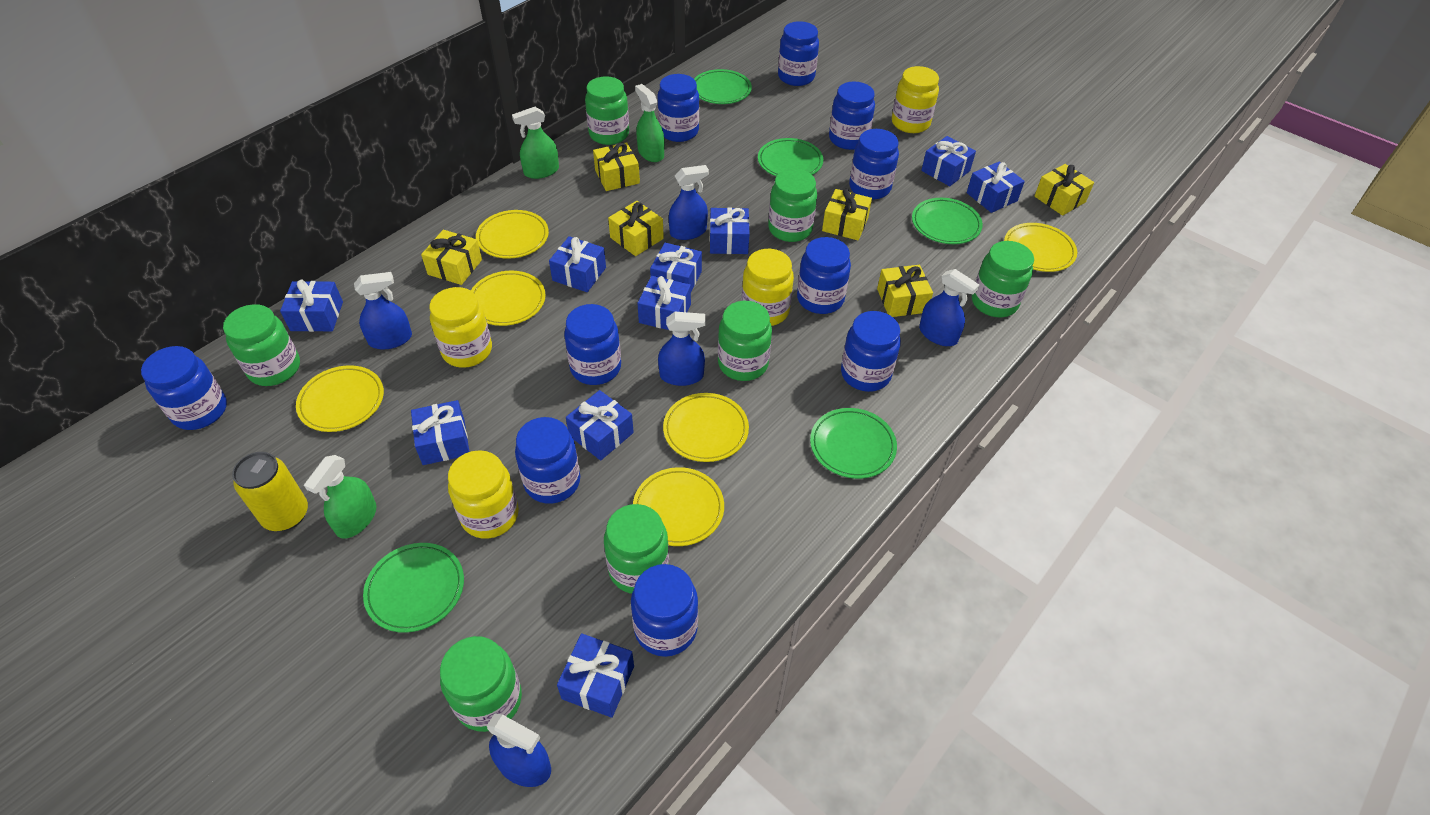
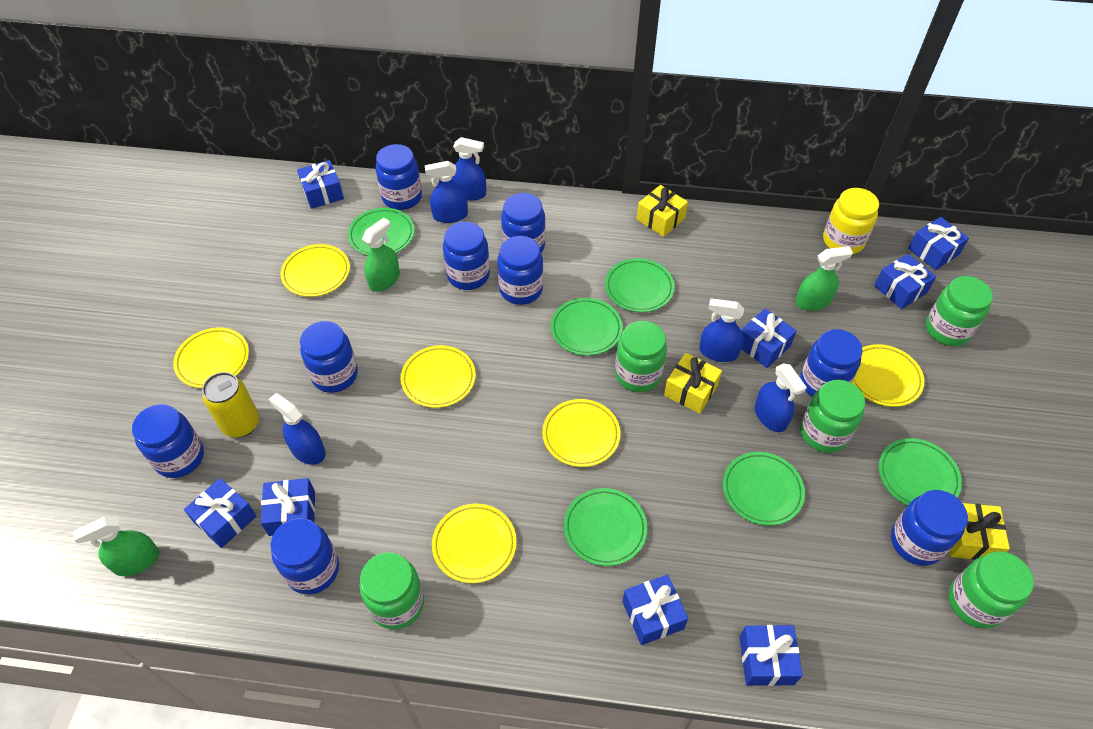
blue gift: 10 -> 8
blue jar: 10 -> 9
green jar: 7 -> 5
green plate: 5 -> 6
yellow gift: 6 -> 3
yellow jar: 4 -> 1

